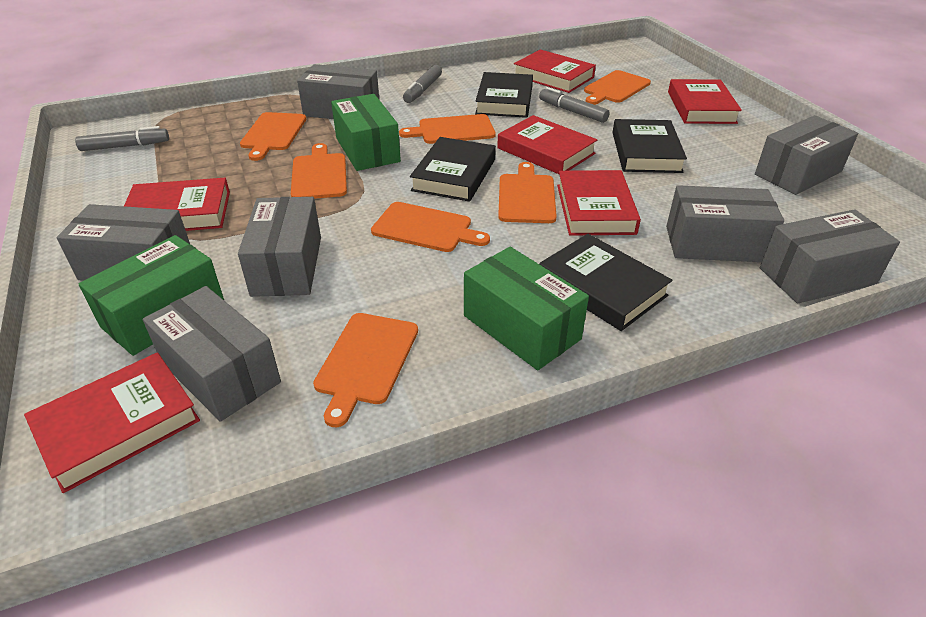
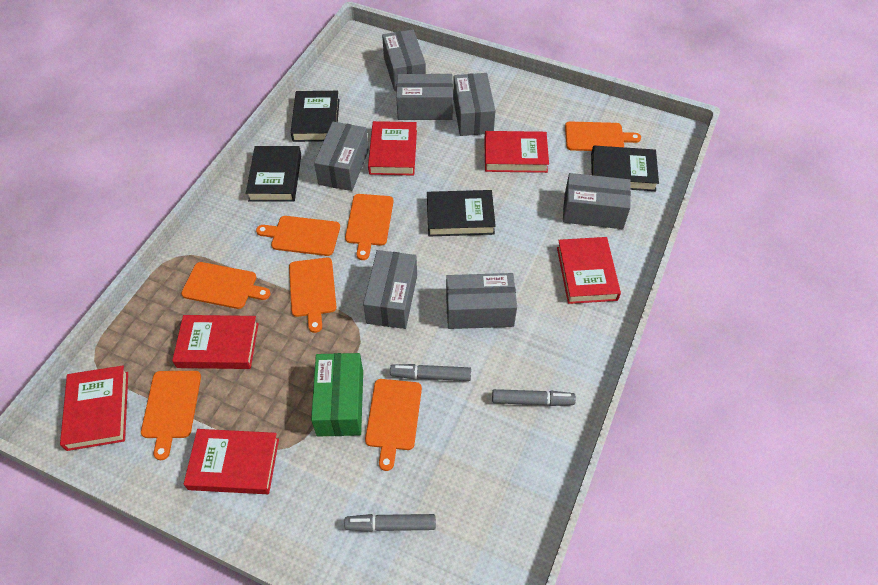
green box: 3 -> 1

